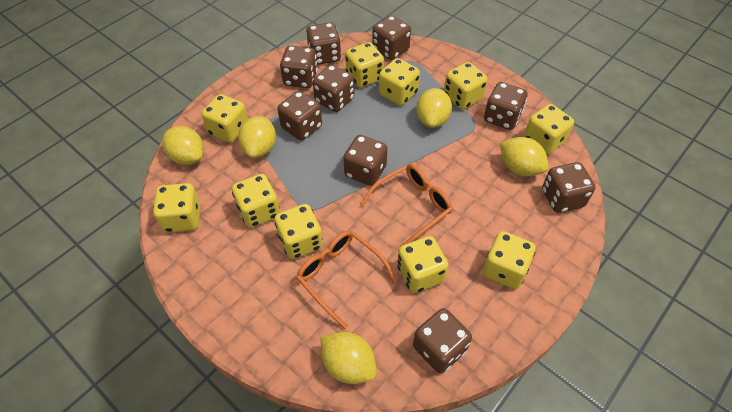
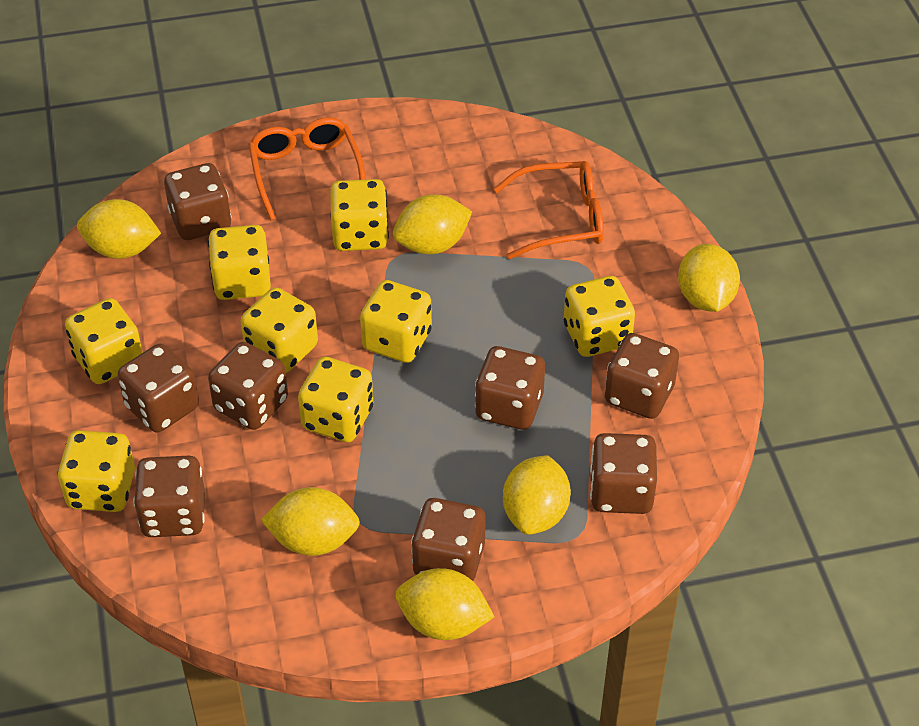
brown dice: 9 -> 8
yellow dice: 10 -> 8
yellow lemon: 5 -> 6

